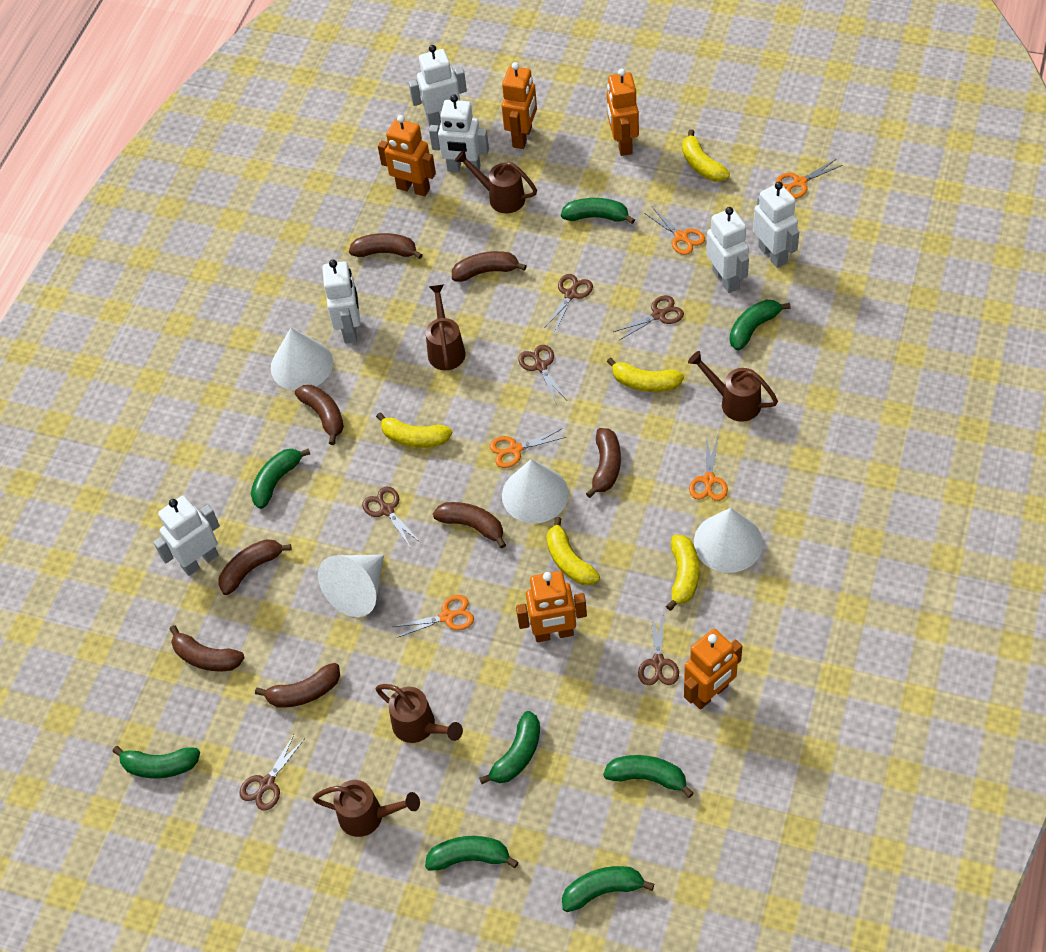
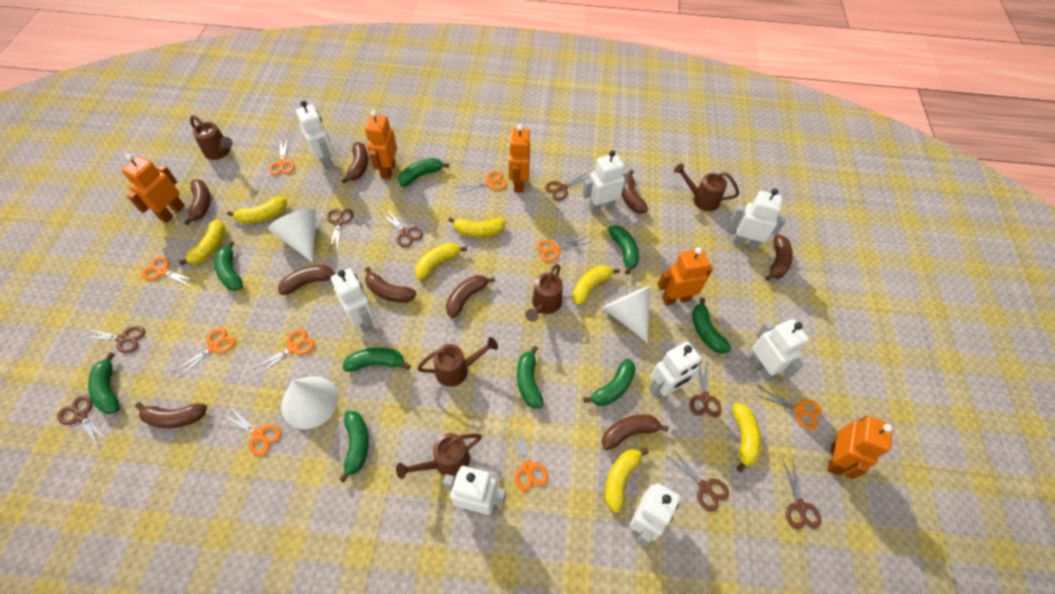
brown banana: 8 -> 9
brown scissors: 6 -> 8
green banana: 8 -> 9
orange scissors: 5 -> 9
white cone: 4 -> 3
white robot: 6 -> 8
yellow banana: 5 -> 7

